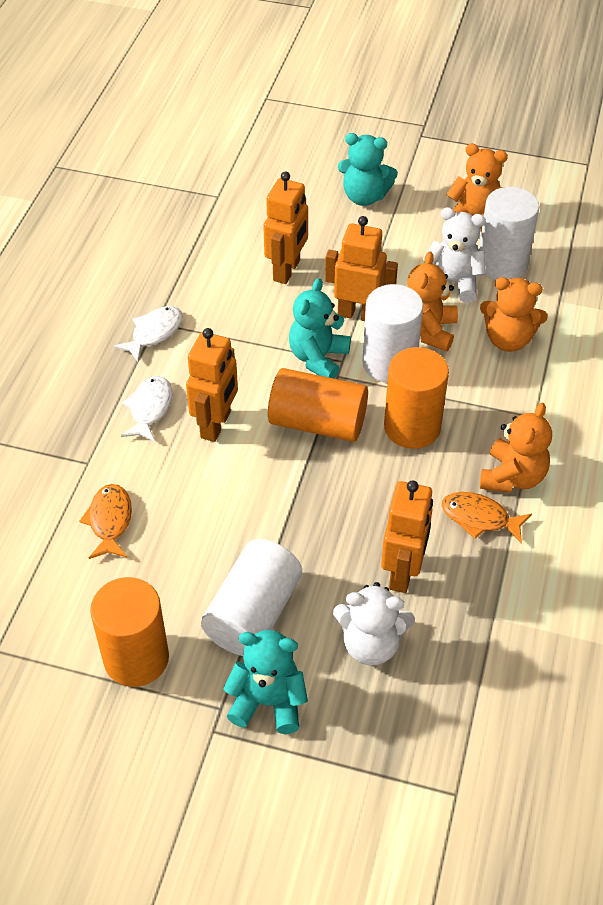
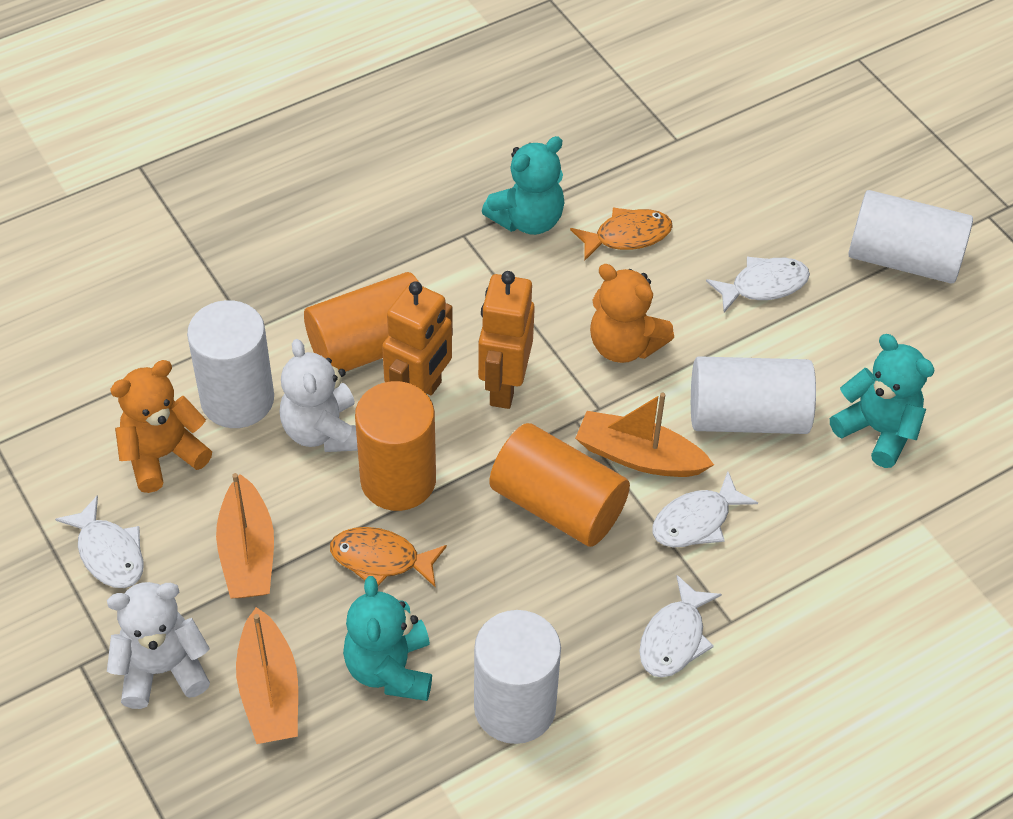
orange boat: 0 -> 3
orange robot: 4 -> 2
orange teddy bear: 4 -> 2
white cylinder: 3 -> 4
white fish: 2 -> 4

